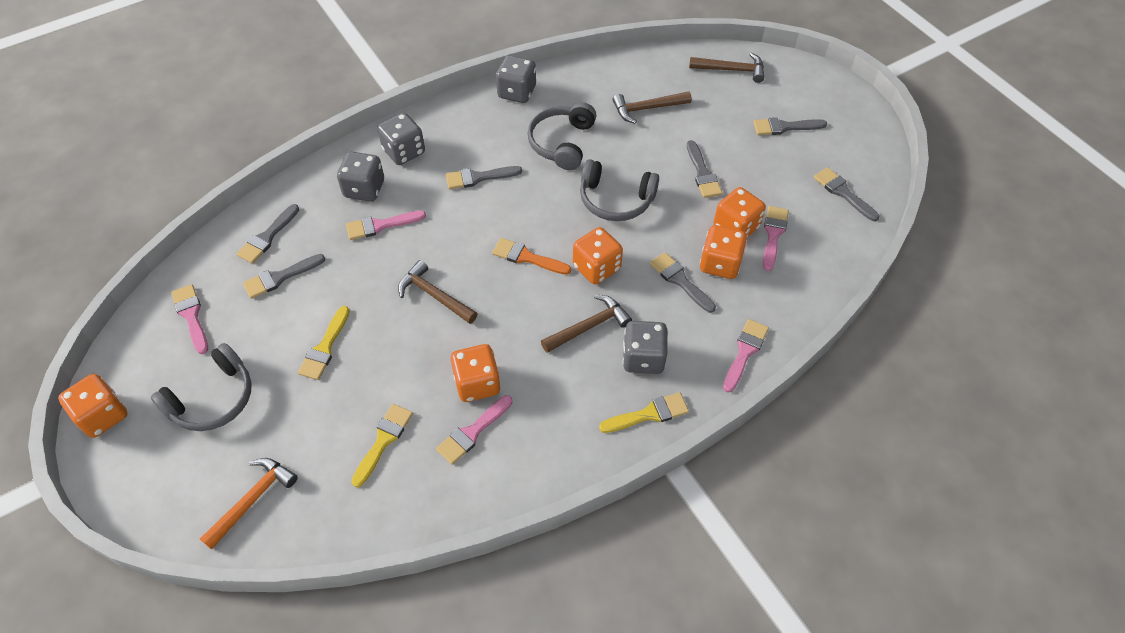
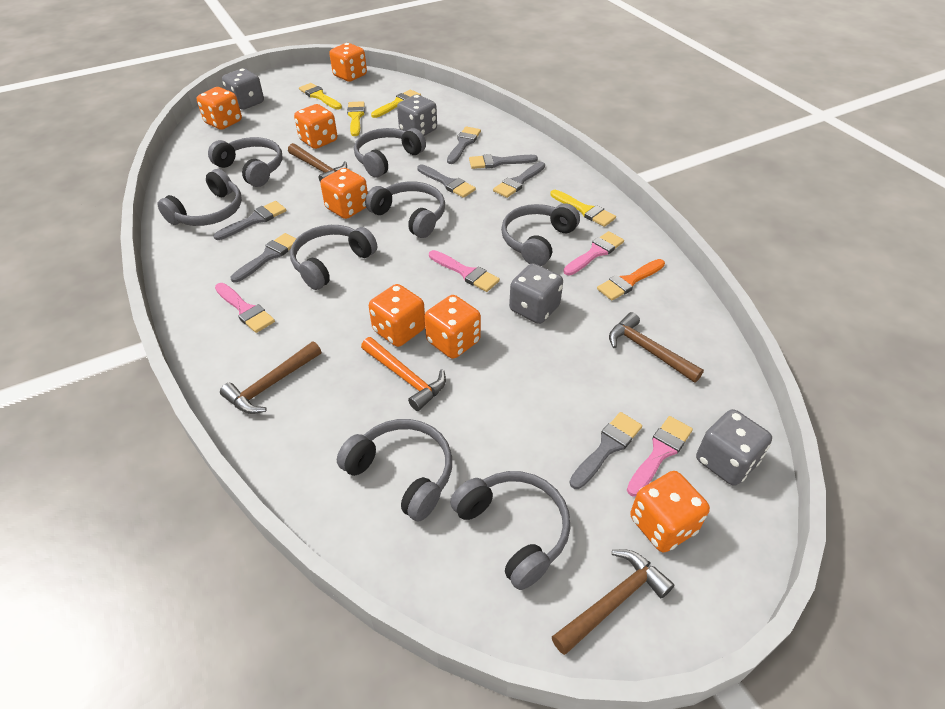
grey headphones: 3 -> 8
orange dice: 5 -> 7
pink brush: 5 -> 4
yellow brush: 3 -> 4

